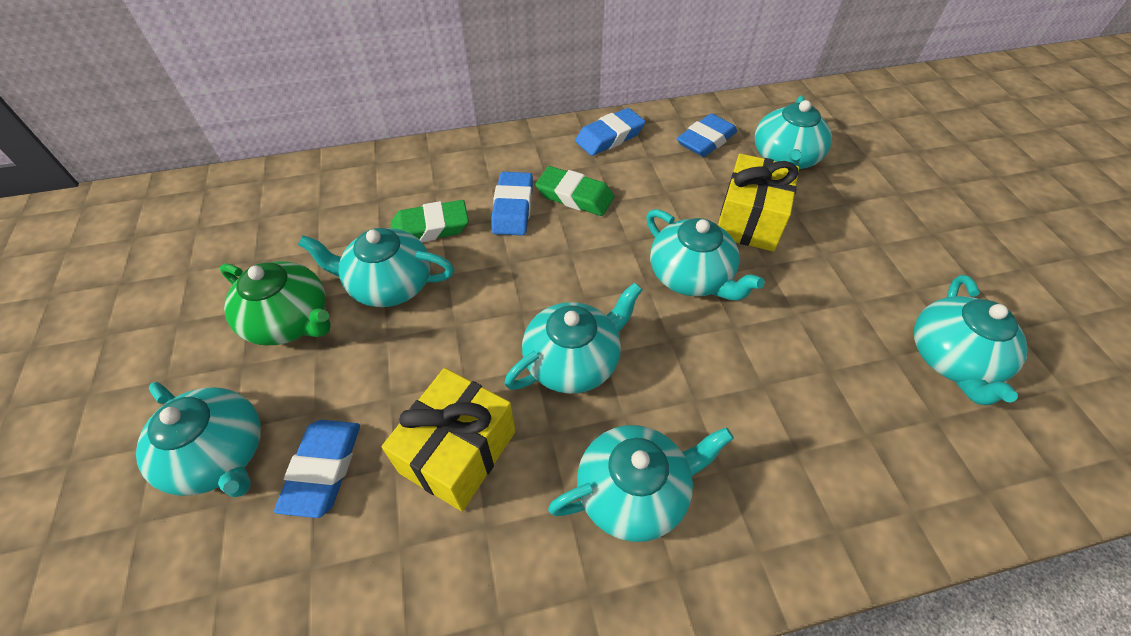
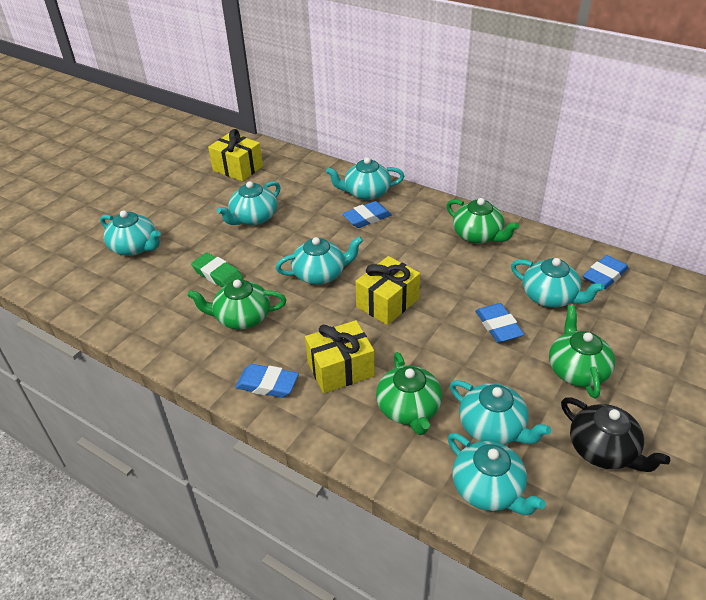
black teapot: 0 -> 1
green eraser: 2 -> 1
green teapot: 1 -> 4
yellow gift: 2 -> 3

